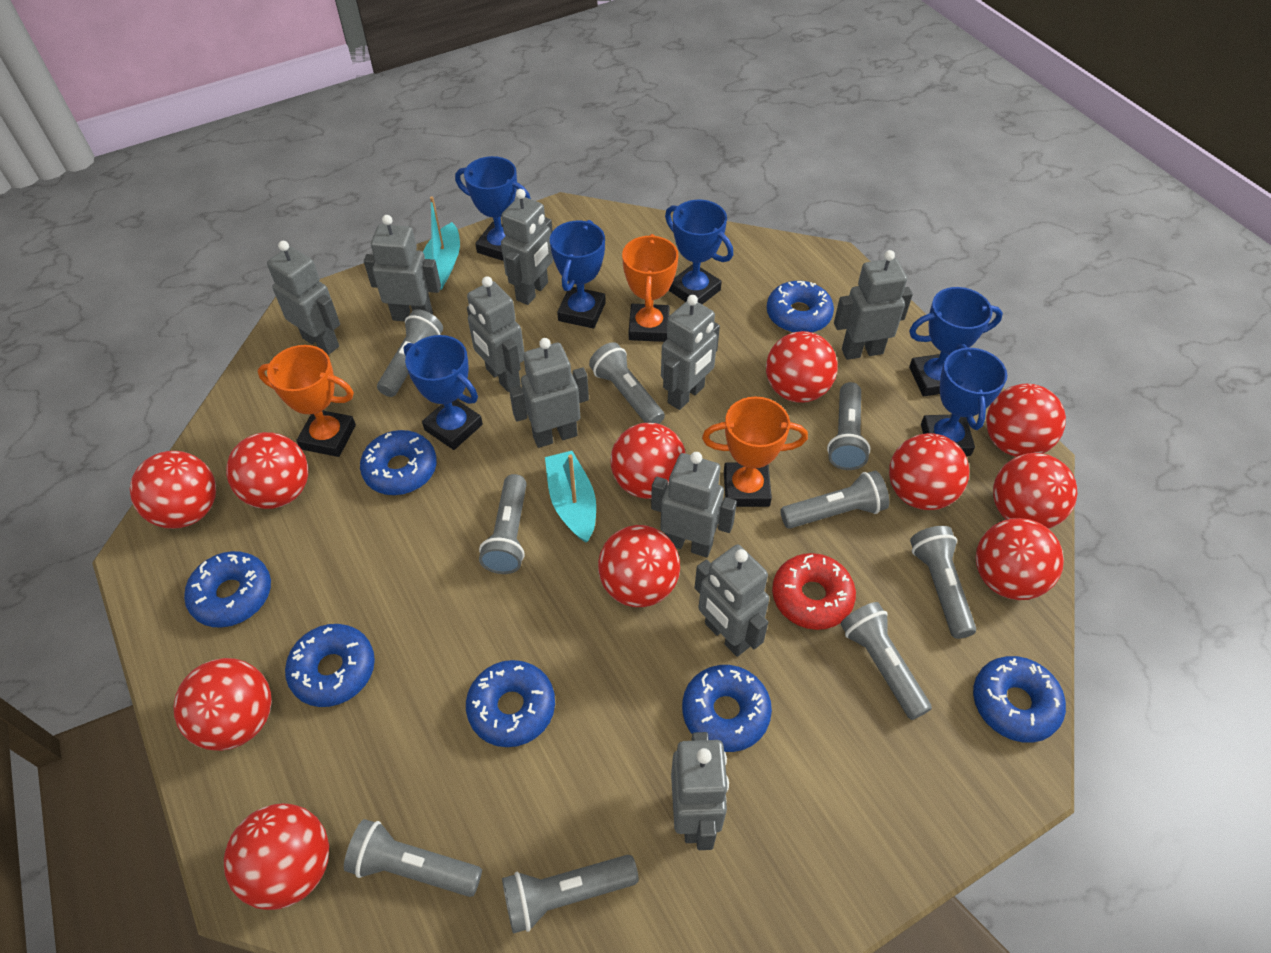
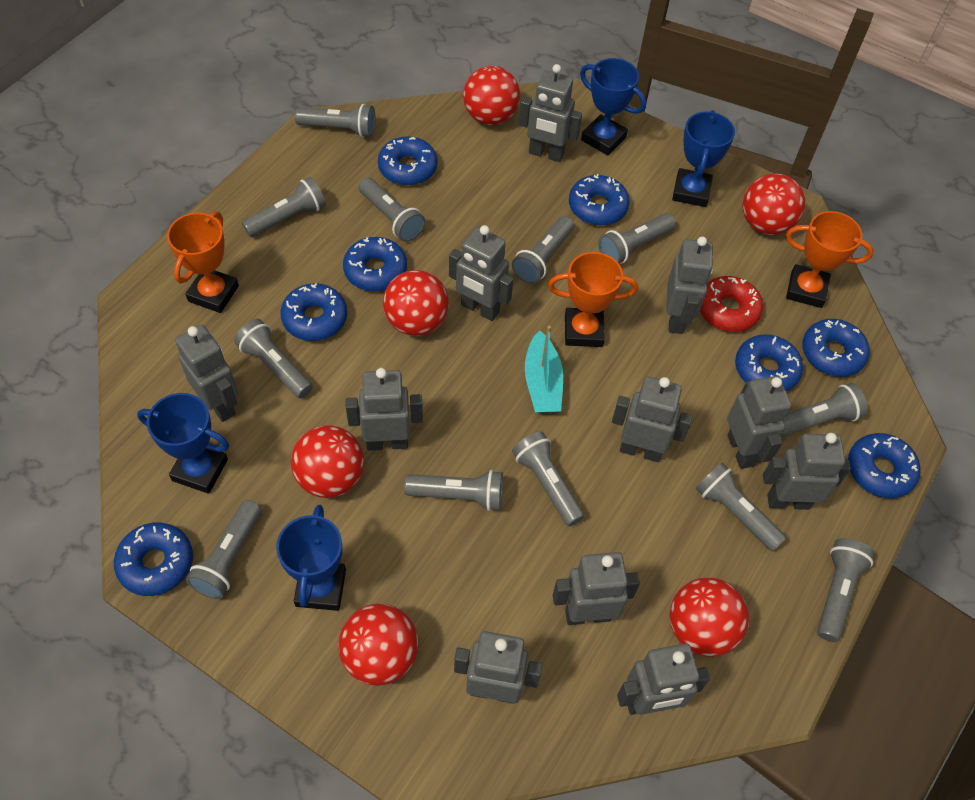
blue donut: 7 -> 8
blue trophy: 6 -> 4
grey flashlight: 9 -> 12
grey robot: 10 -> 11
red ball: 11 -> 6
turquoise boat: 2 -> 1

